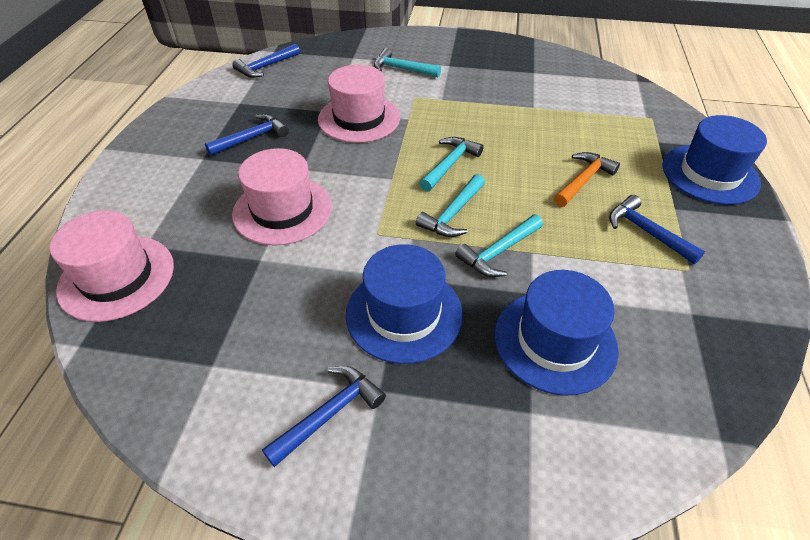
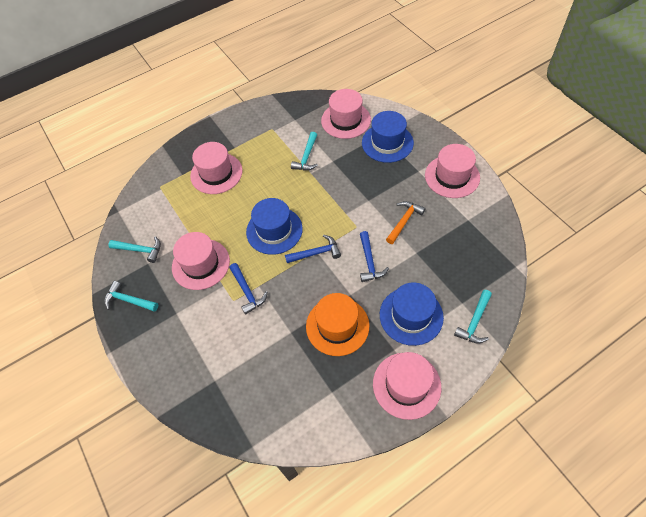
blue hammer: 4 -> 3
orange hat: 0 -> 1
pink hat: 3 -> 5

